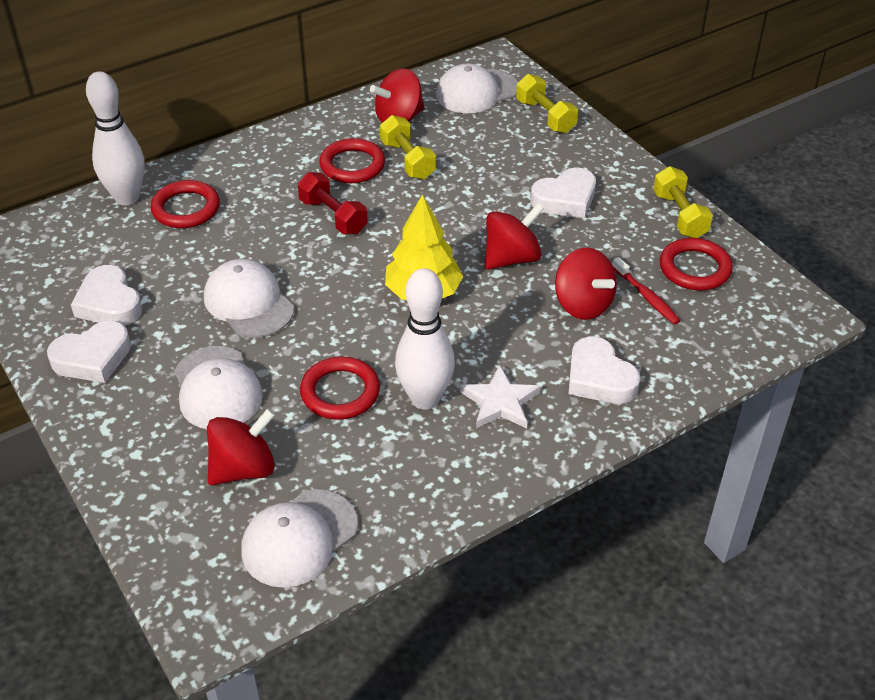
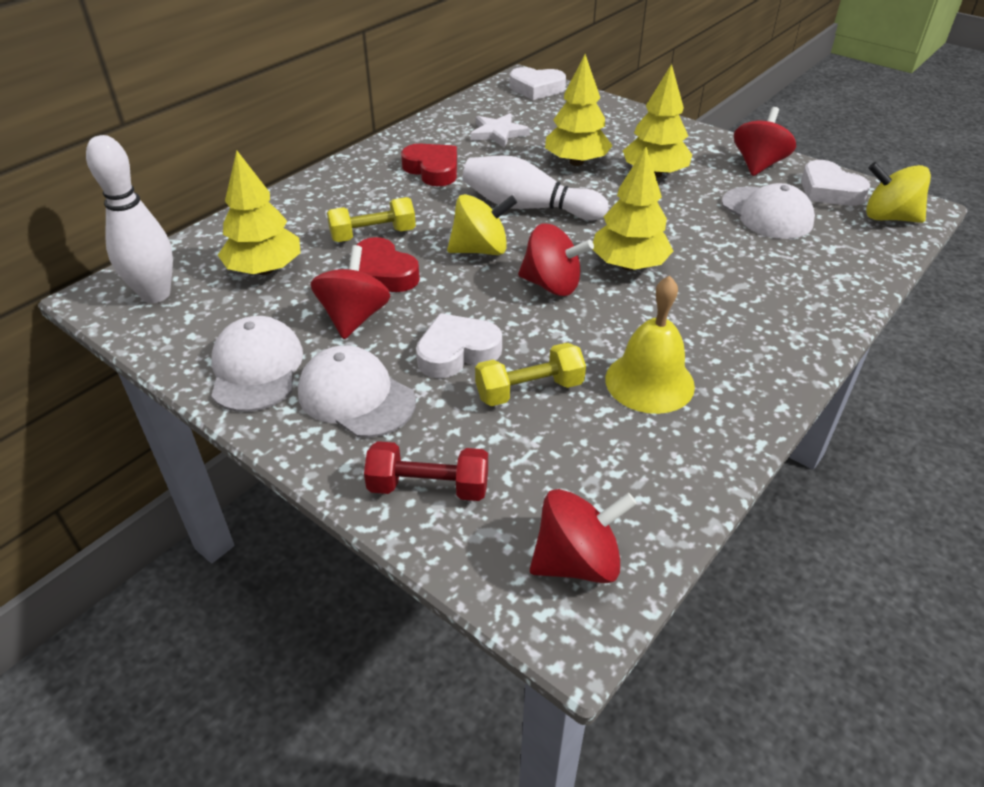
red heart: 0 -> 2
red ring: 4 -> 0
red toothbrush: 1 -> 0
white cap: 4 -> 3
white heart: 4 -> 3
yellow bell: 0 -> 1
yellow dumbbell: 3 -> 2
yellow spinning top: 0 -> 2
yellow tree: 1 -> 4

